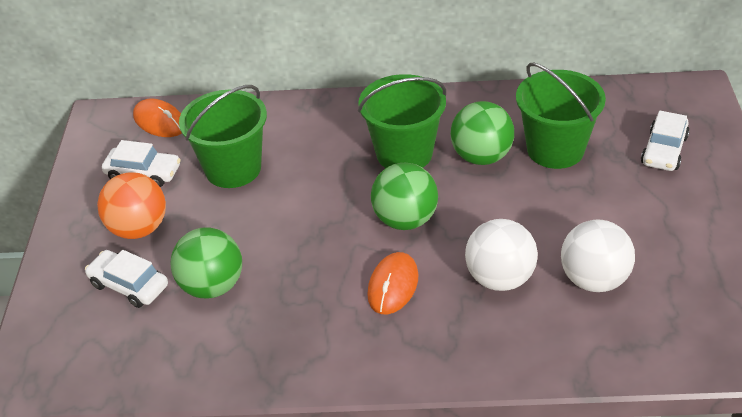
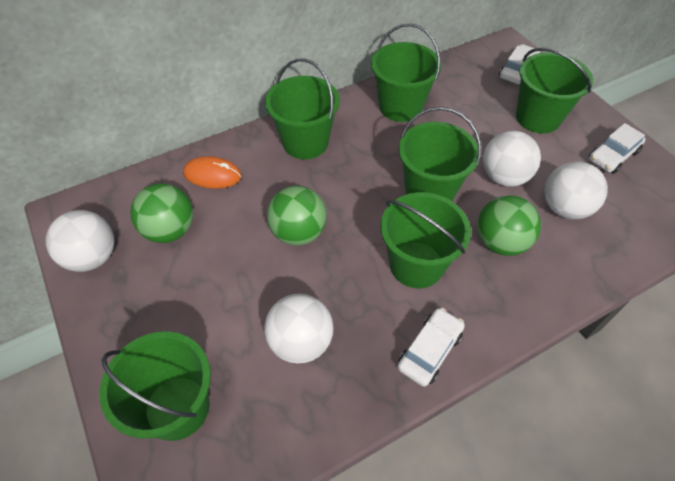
green bucket: 3 -> 6
orange ball: 1 -> 0
orange mouse: 2 -> 1
white ball: 2 -> 4

